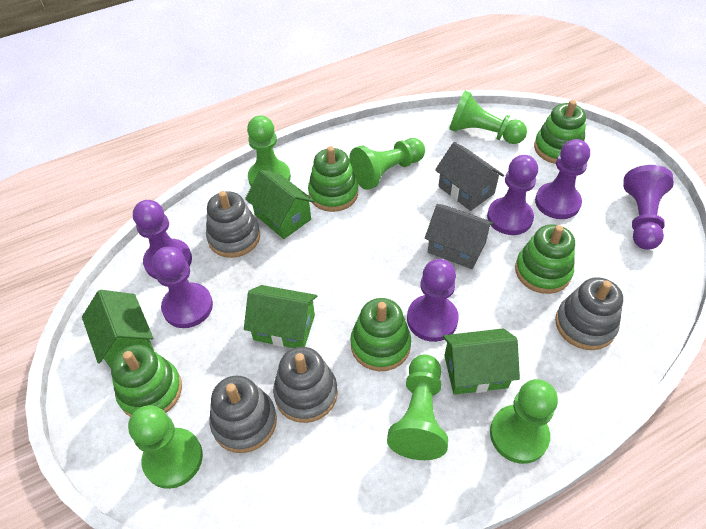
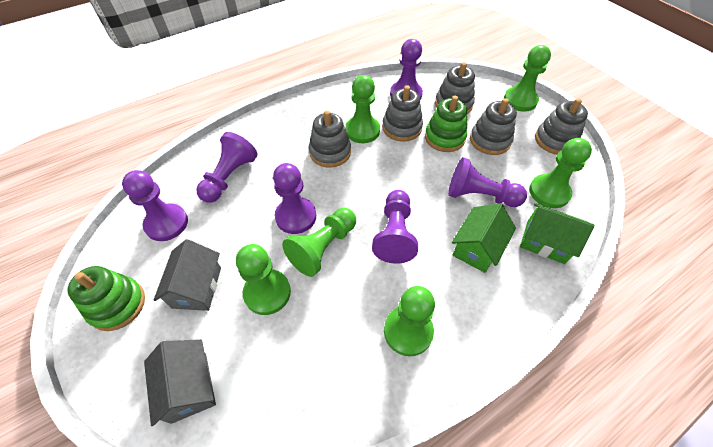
green house: 4 -> 2
green stacking toy: 5 -> 2
grey stacking toy: 4 -> 5

